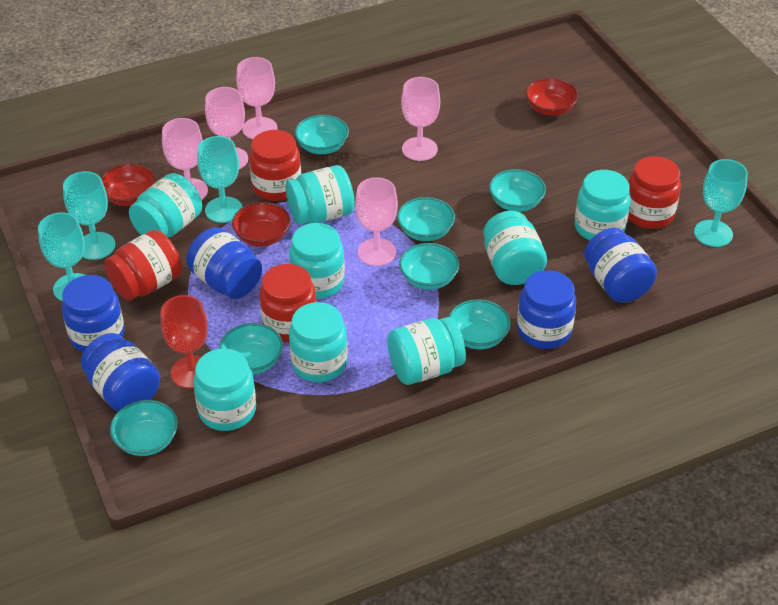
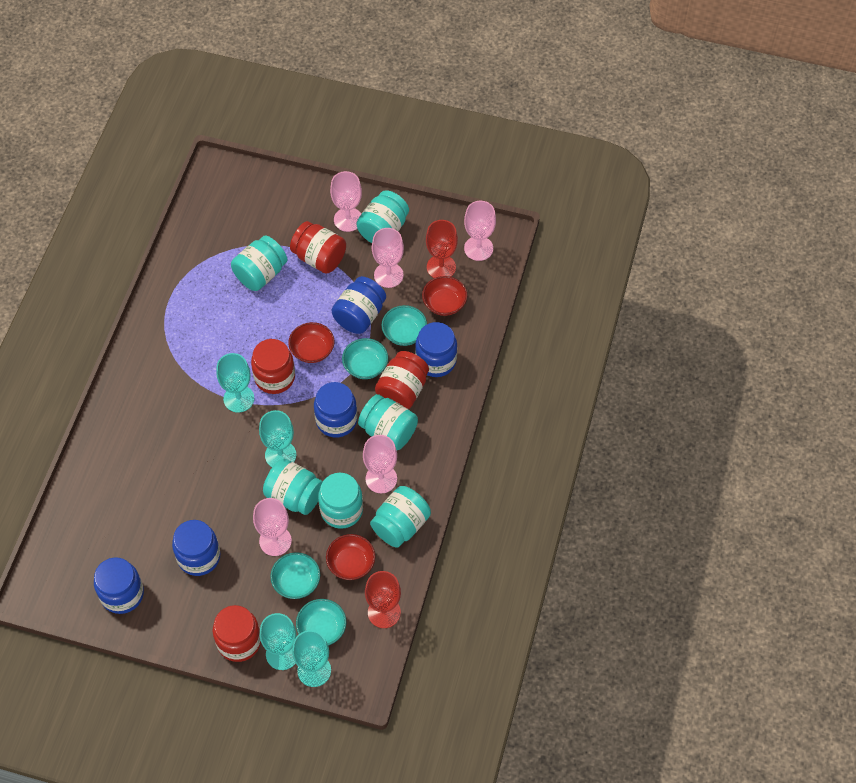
red goblet: 1 -> 2
turquoise bowl: 7 -> 4
turquoise jar: 8 -> 6

